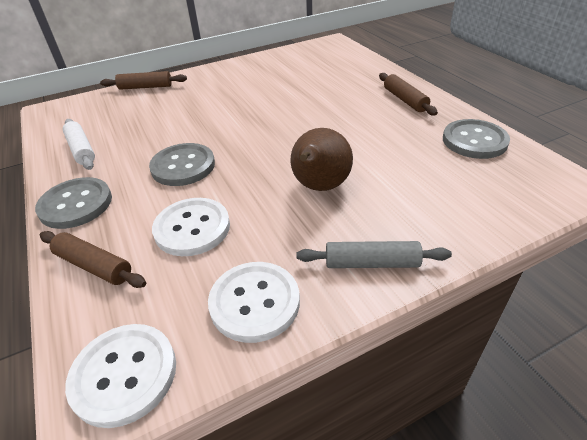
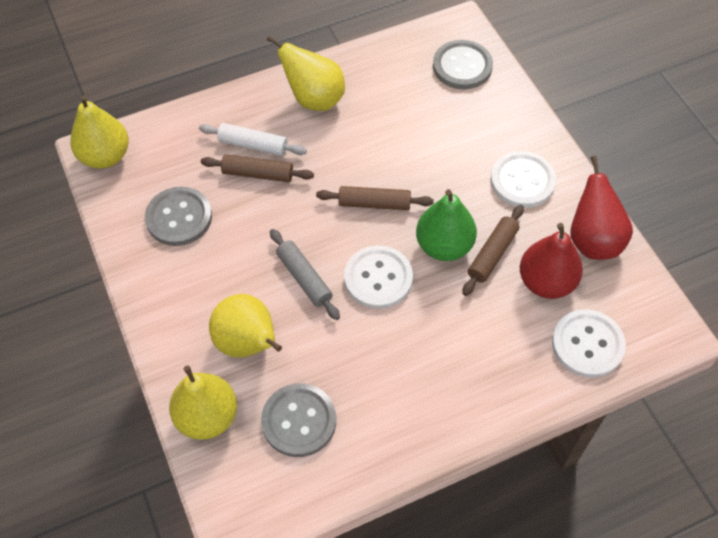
brown pear: 1 -> 0
green pear: 0 -> 1
red pear: 0 -> 2
yellow pear: 0 -> 4

